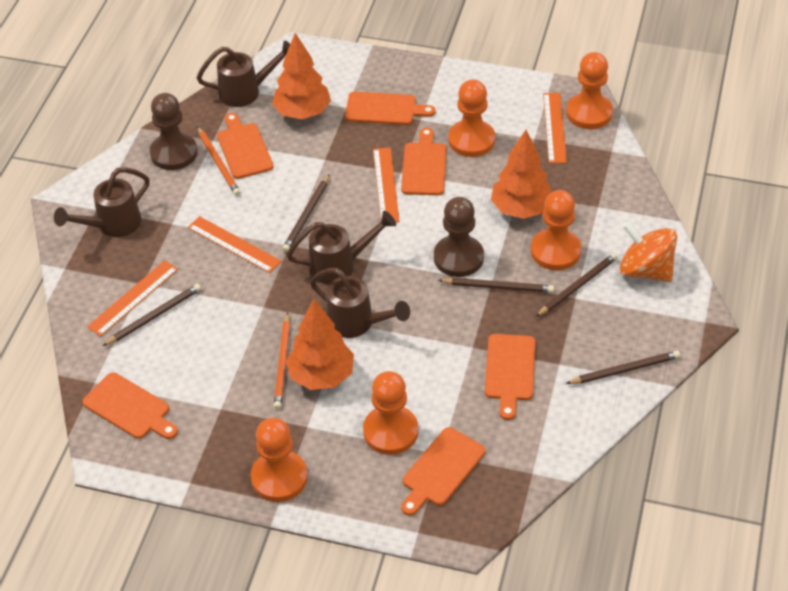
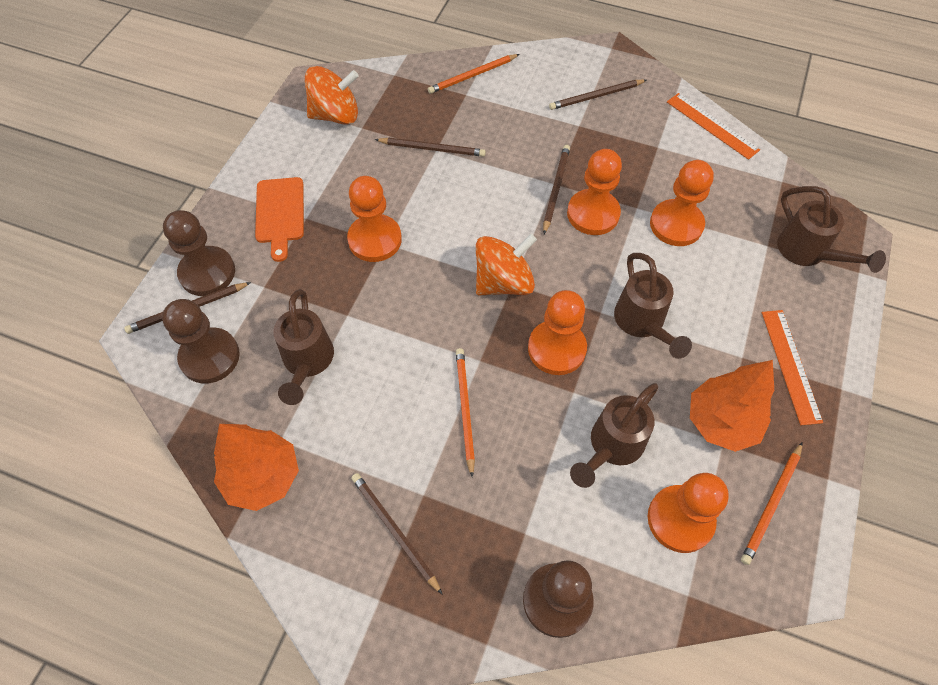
brown pawn: 2 -> 3
orange cutting board: 6 -> 1
orange pencil: 2 -> 3
orange ruler: 4 -> 2
orange spinning top: 1 -> 2
orange tree: 3 -> 2

